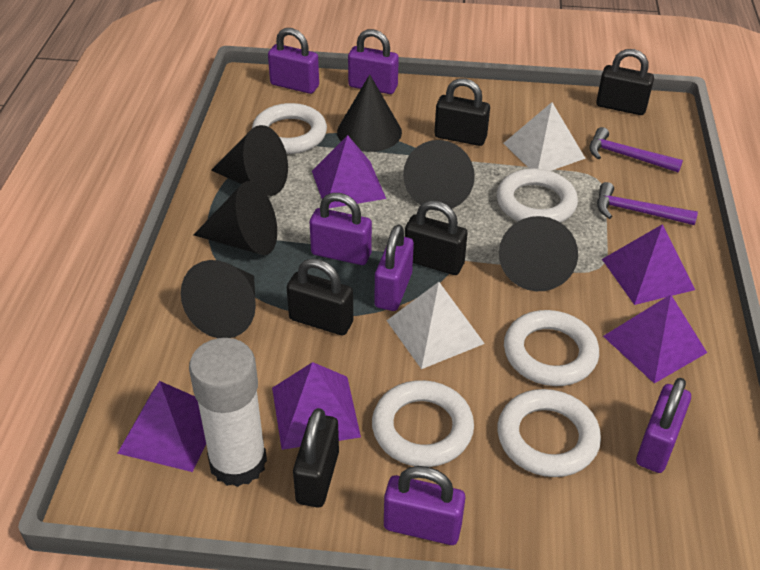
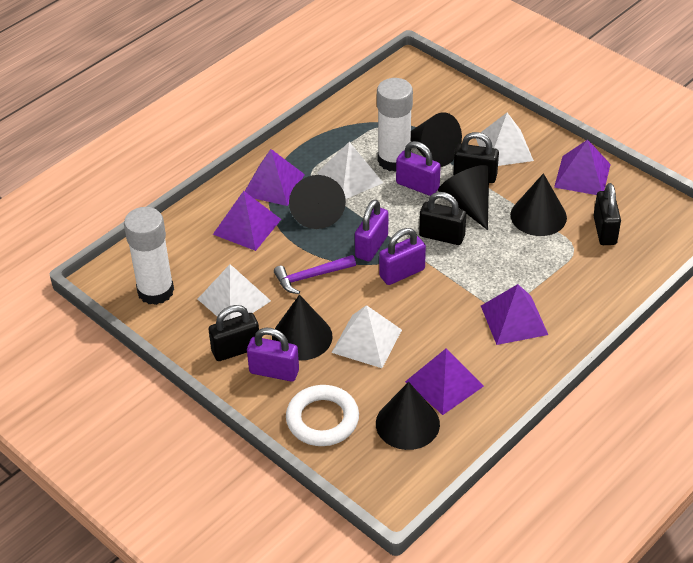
black padlock: 5 -> 4
purple hammer: 2 -> 1
purple padlock: 6 -> 4
white glue stick: 1 -> 2
white pyramid: 2 -> 4
white ring: 5 -> 1

